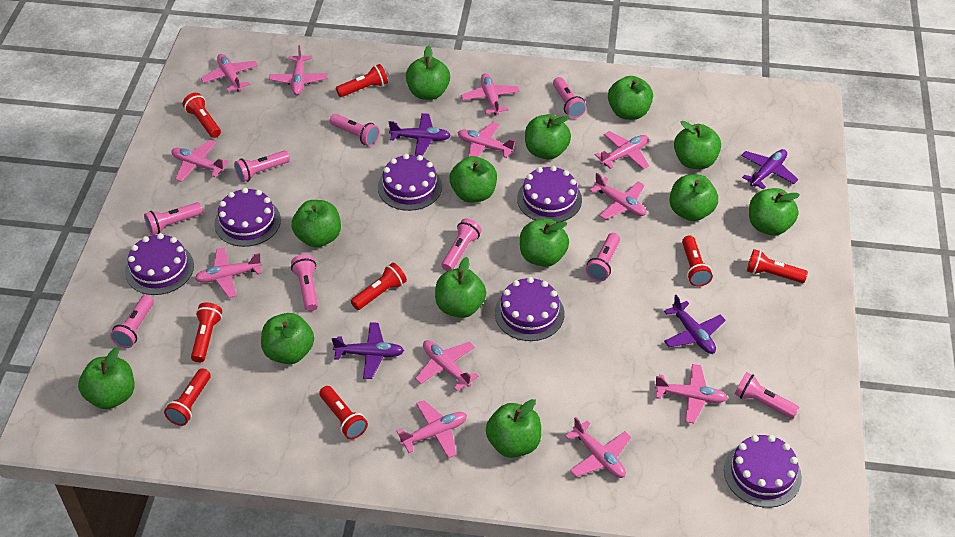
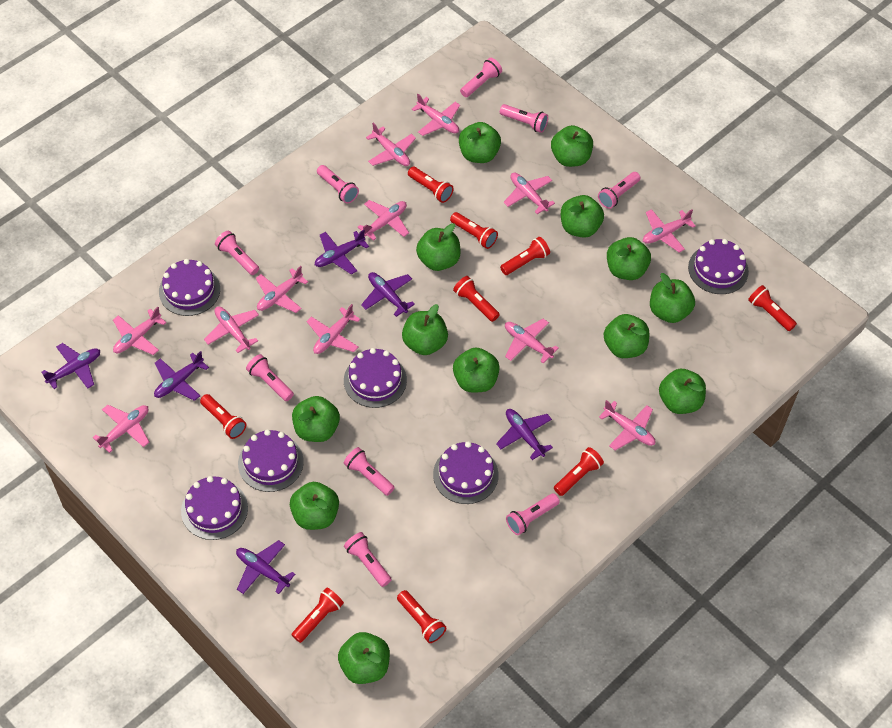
purple plane: 4 -> 6
red flashlight: 8 -> 9

